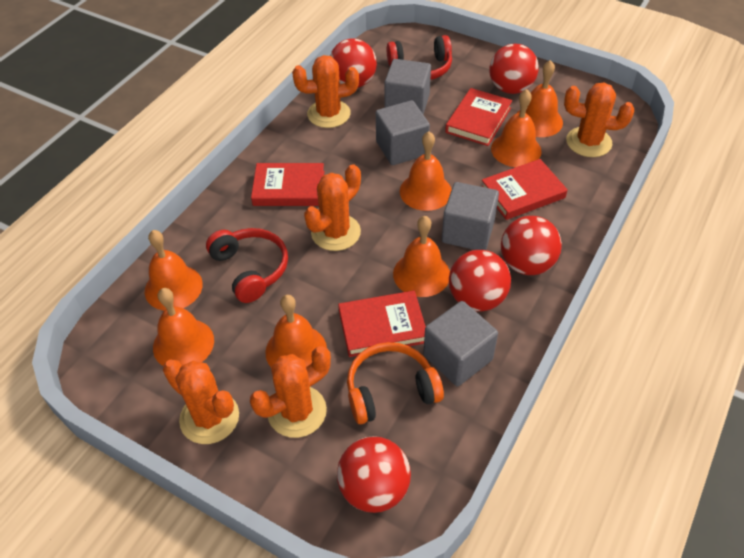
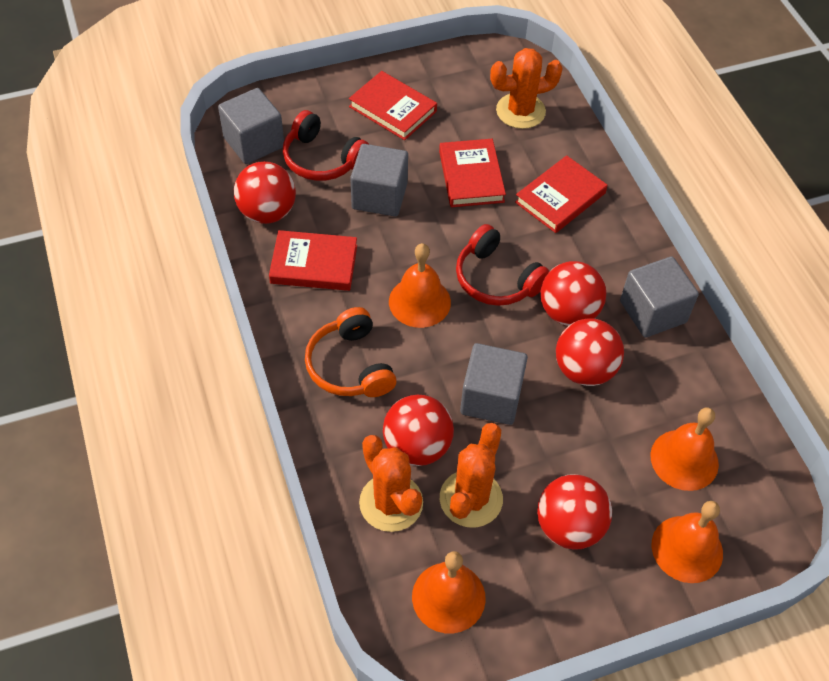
orange bell: 7 -> 4
orange cactus: 5 -> 3

